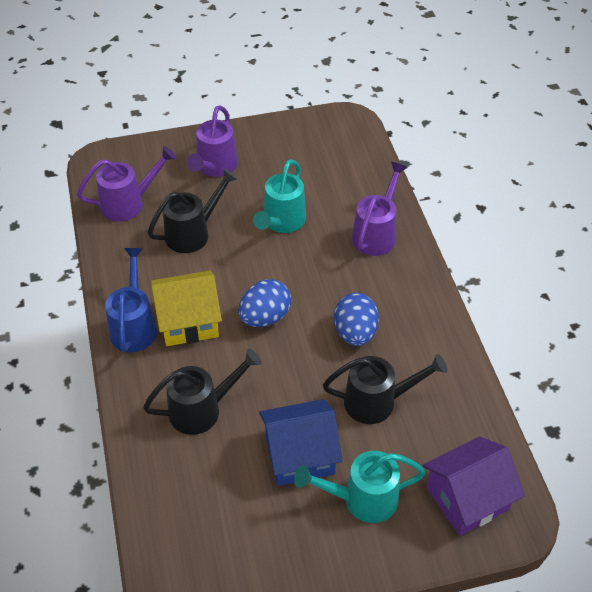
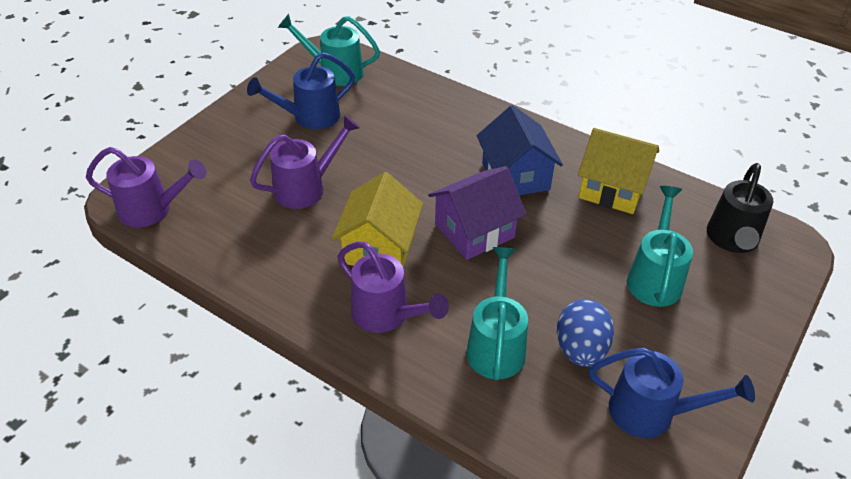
black watering can: 3 -> 1
blue egg: 2 -> 1
blue watering can: 1 -> 2
turquoise watering can: 2 -> 3
yellow house: 1 -> 2

